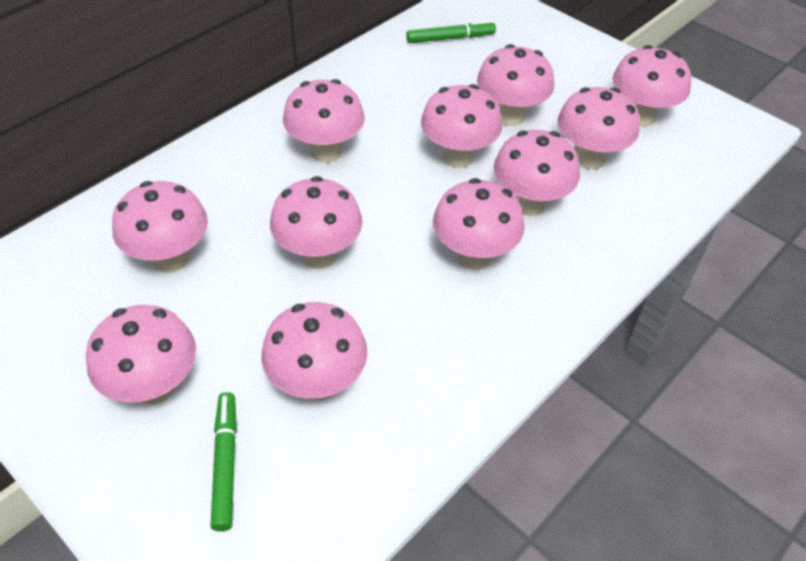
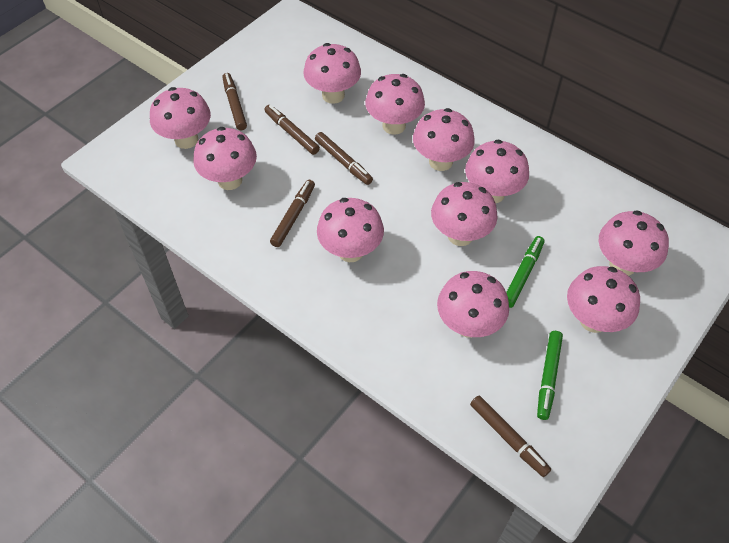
brown marker: 0 -> 5

